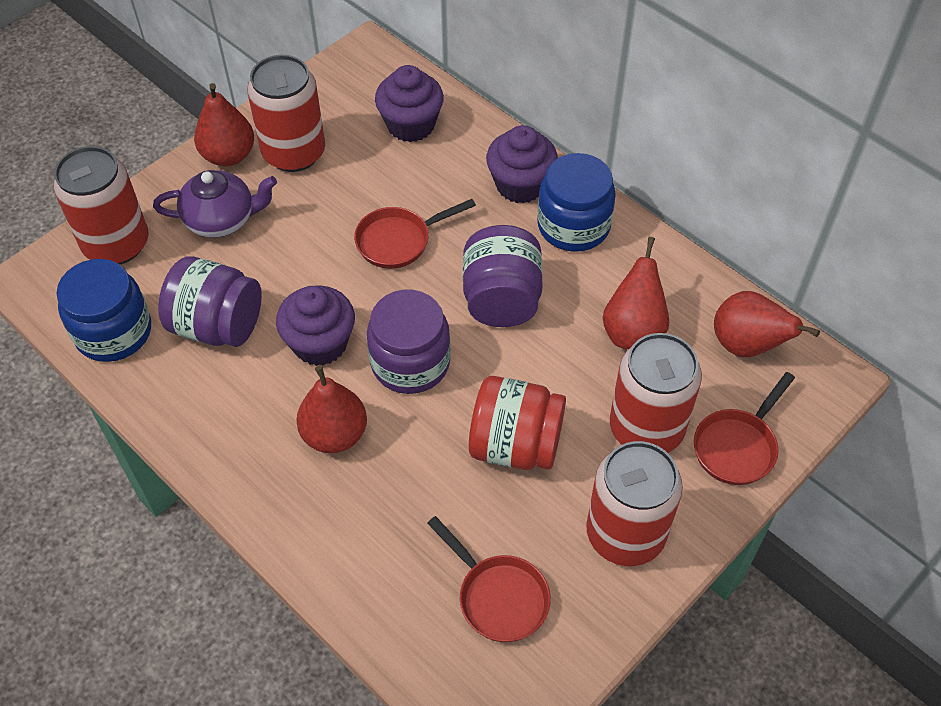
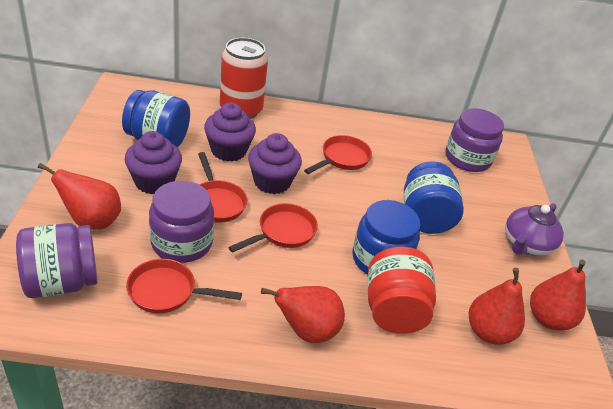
blue jar: 2 -> 3
red can: 4 -> 1
red pan: 3 -> 4

